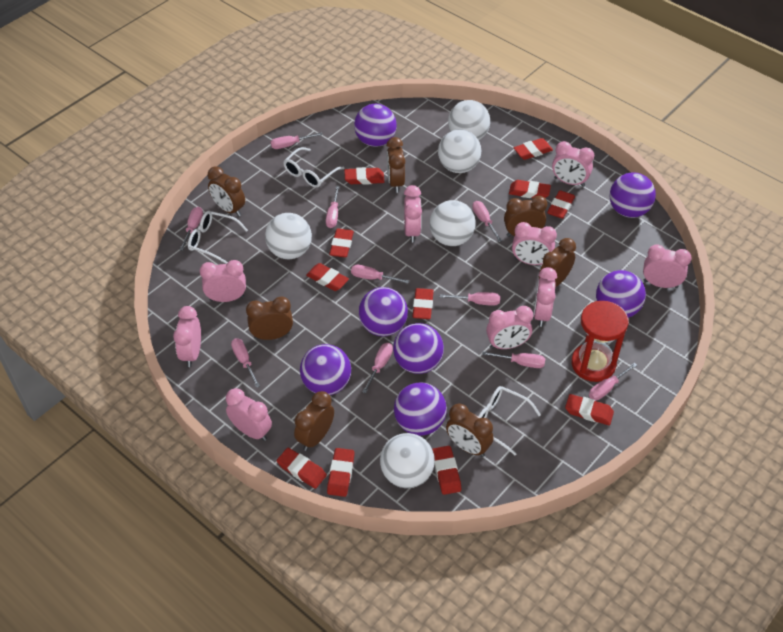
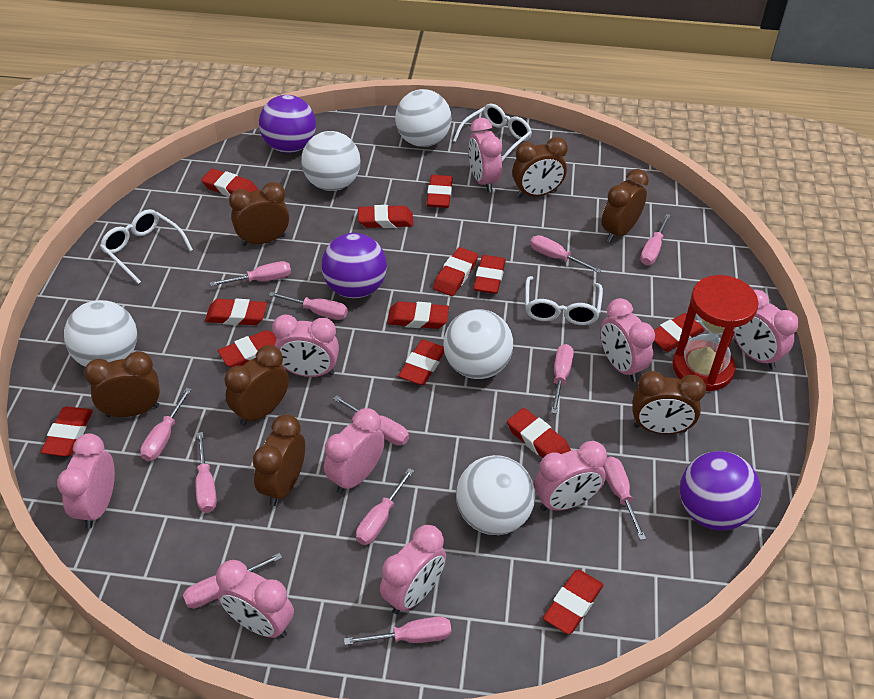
pink screwdriver: 10 -> 12
purple ball: 7 -> 3
red eraser: 11 -> 13

